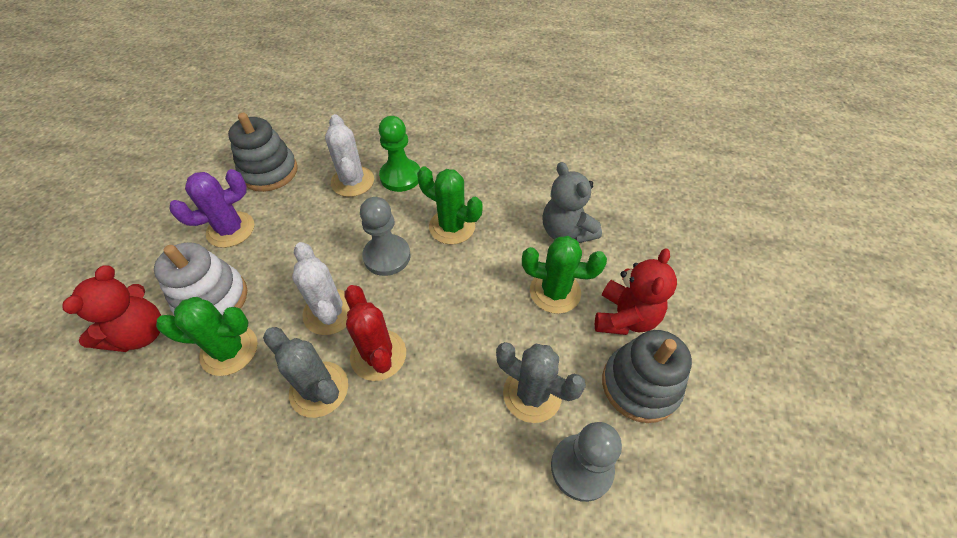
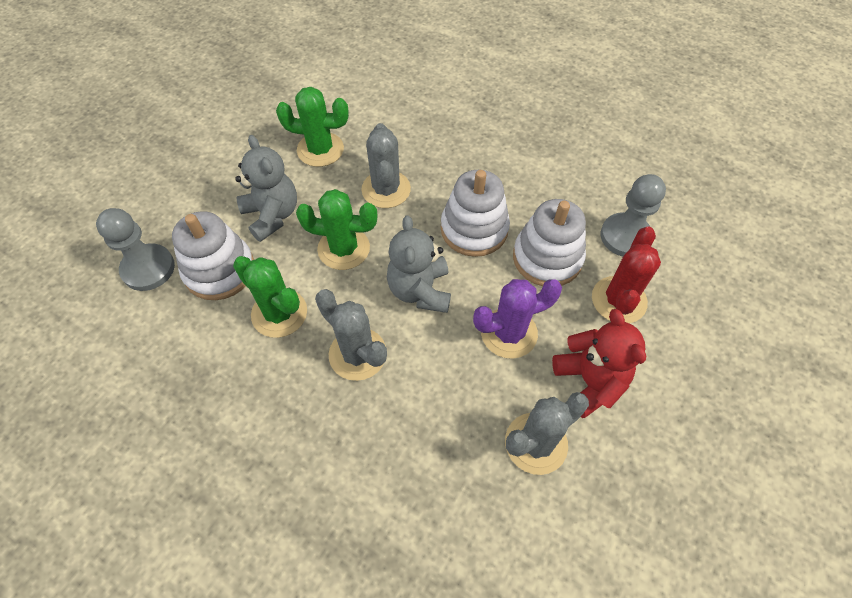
green pawn: 1 -> 0
grey cactus: 2 -> 3
grey stacking toy: 2 -> 0
grey teddy bear: 1 -> 2
red teddy bear: 2 -> 1
white cactus: 2 -> 0
white stacking toy: 1 -> 3

